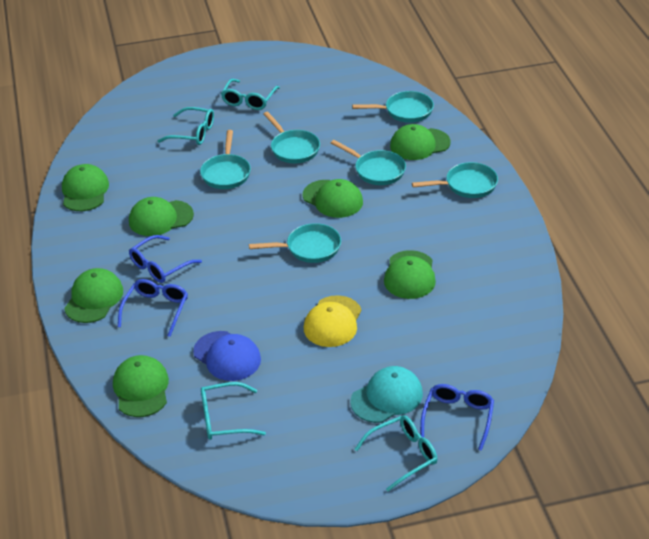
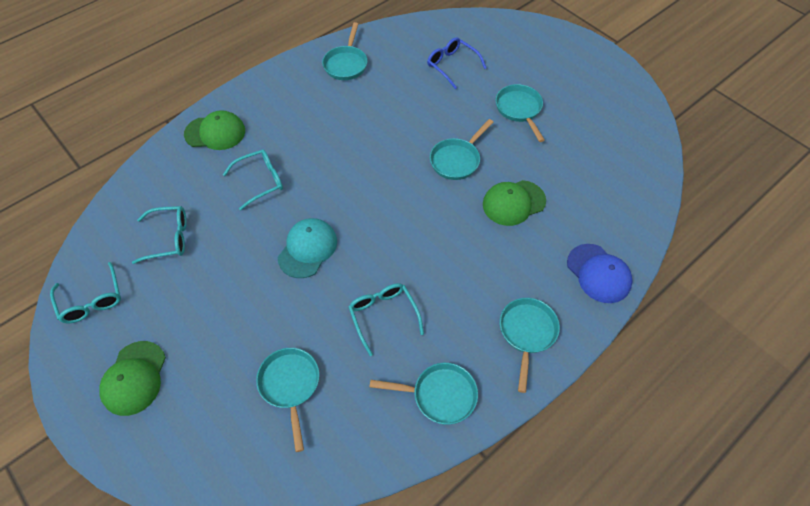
blue glasses: 3 -> 1
green cap: 7 -> 3
yellow cap: 1 -> 0

